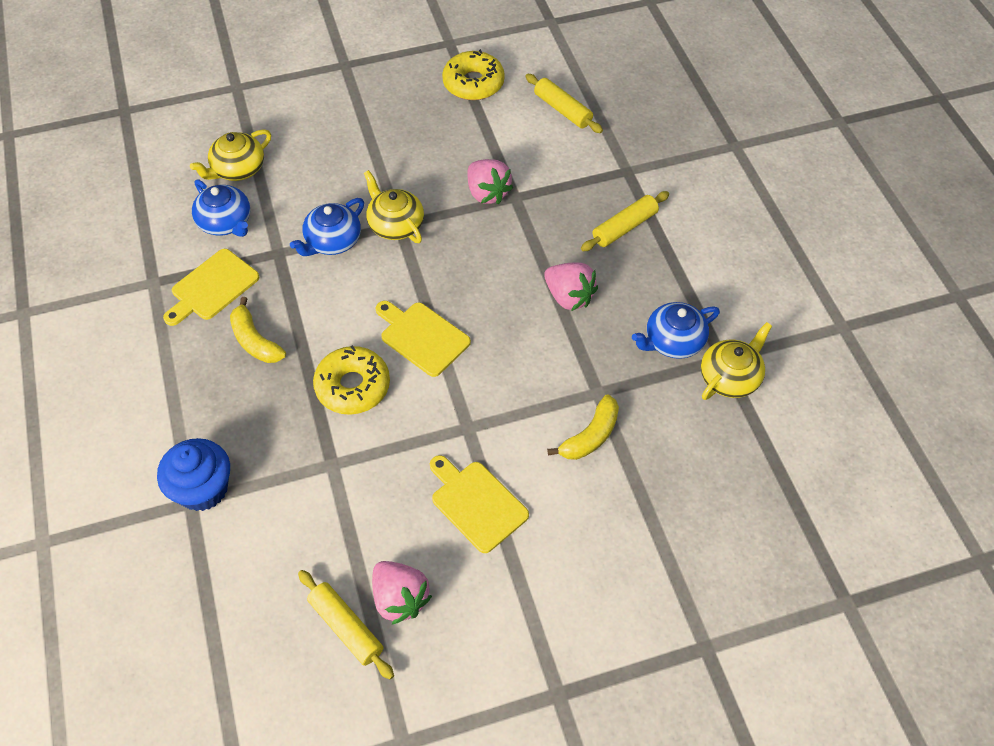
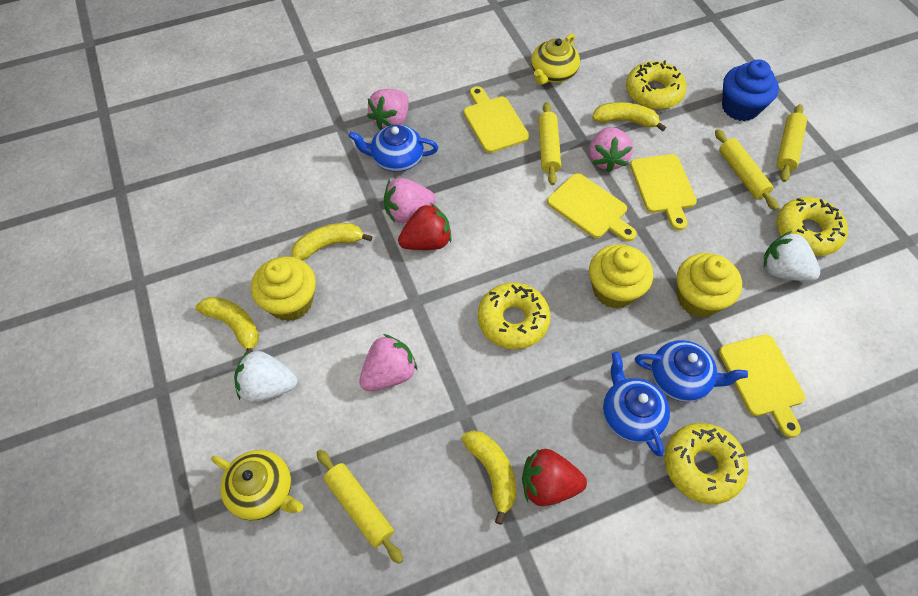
pink strawberry: 3 -> 4
red strawberry: 0 -> 2
white strawberry: 0 -> 2
yellow banana: 2 -> 4
yellow cupcake: 0 -> 3
yellow cutting board: 3 -> 4
yellow donut: 2 -> 4
yellow rolling pin: 3 -> 4
yellow teapot: 3 -> 2

